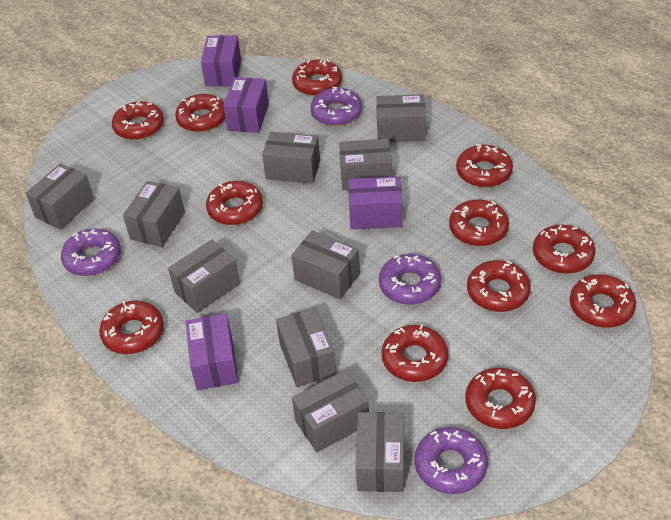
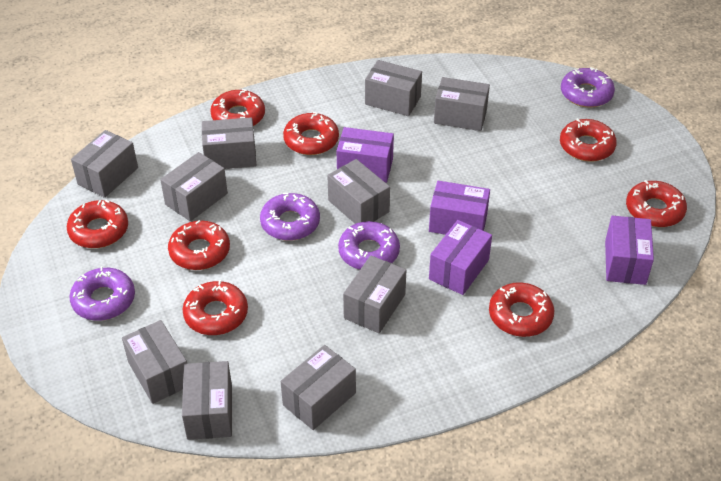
red donut: 12 -> 8

